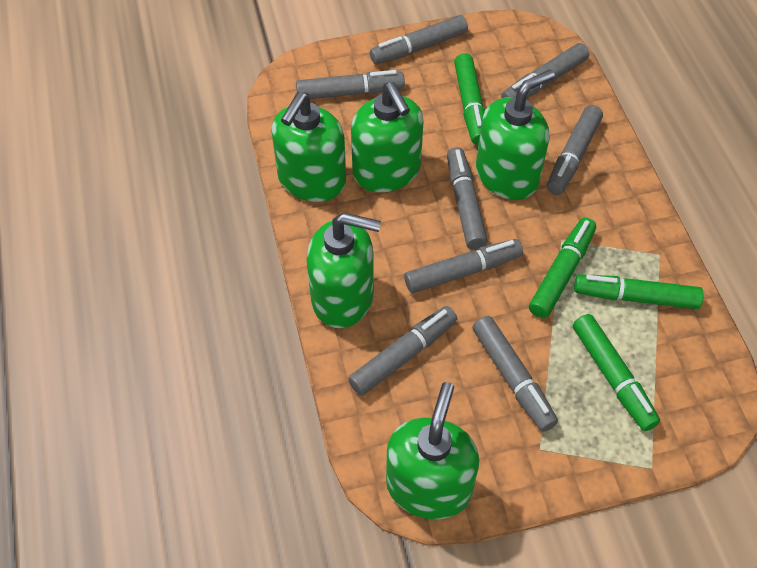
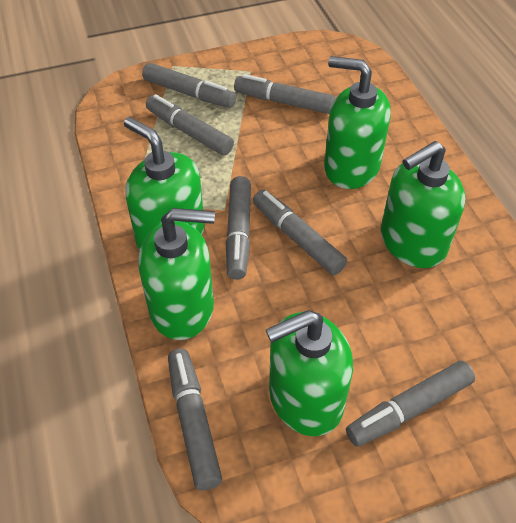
green marker: 4 -> 0
grey marker: 8 -> 7

